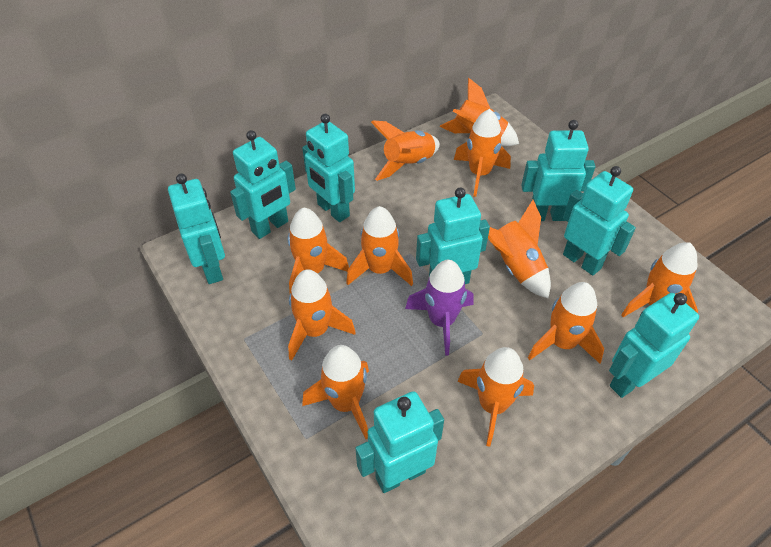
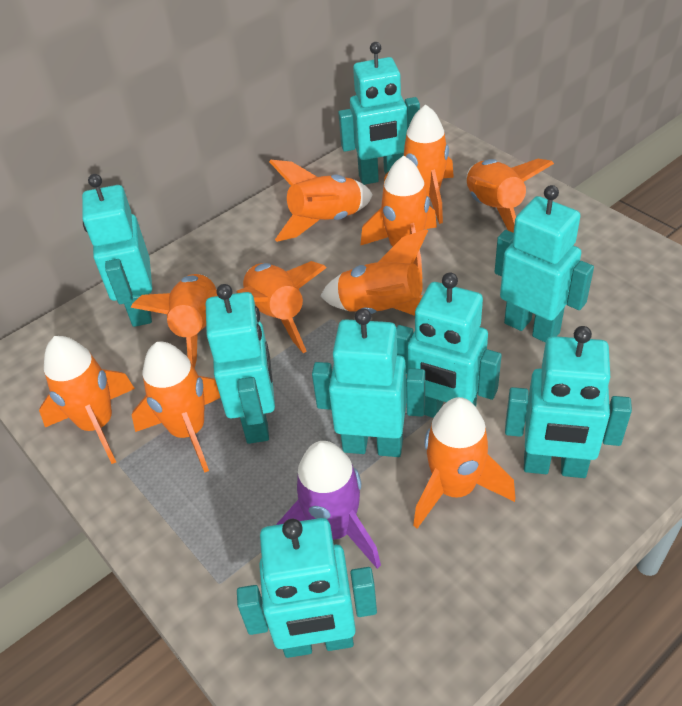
orange rocket: 11 -> 10

